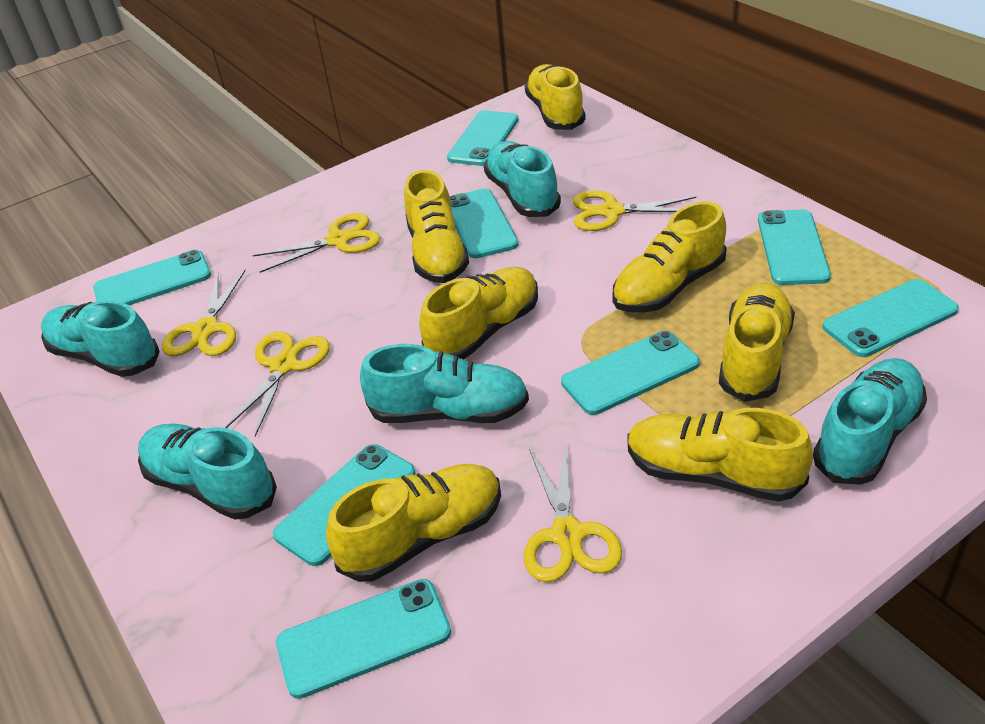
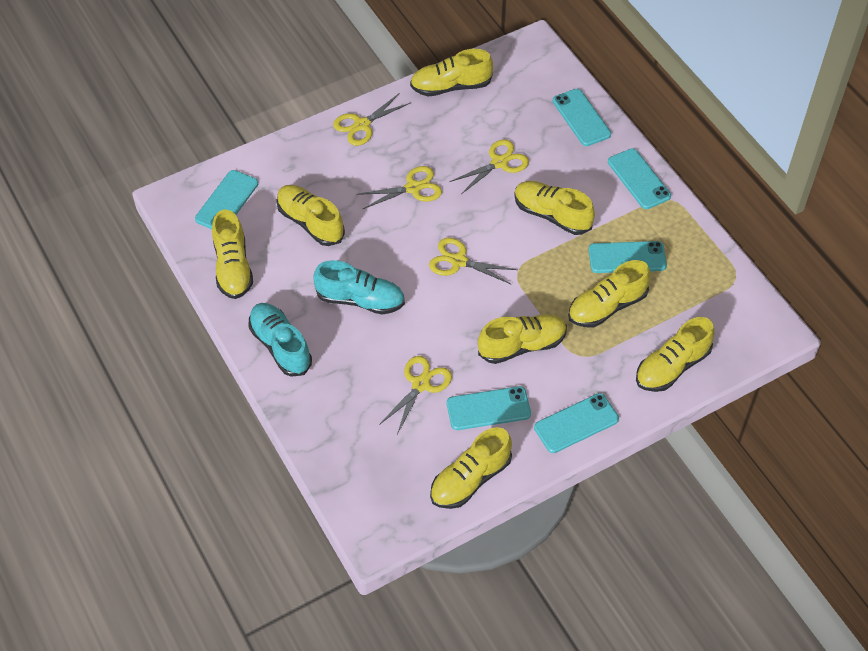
turquoise phone: 8 -> 6
turquoise shoe: 5 -> 2
yellow shoe: 7 -> 8

